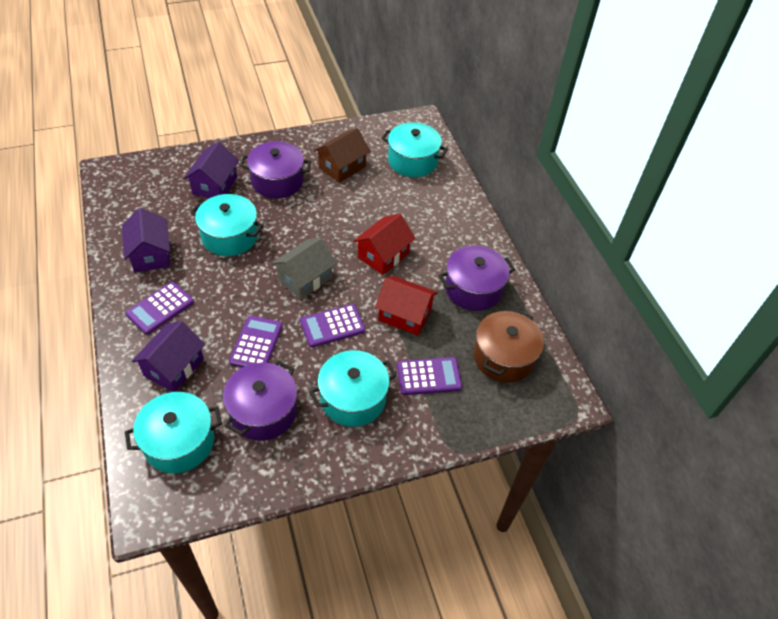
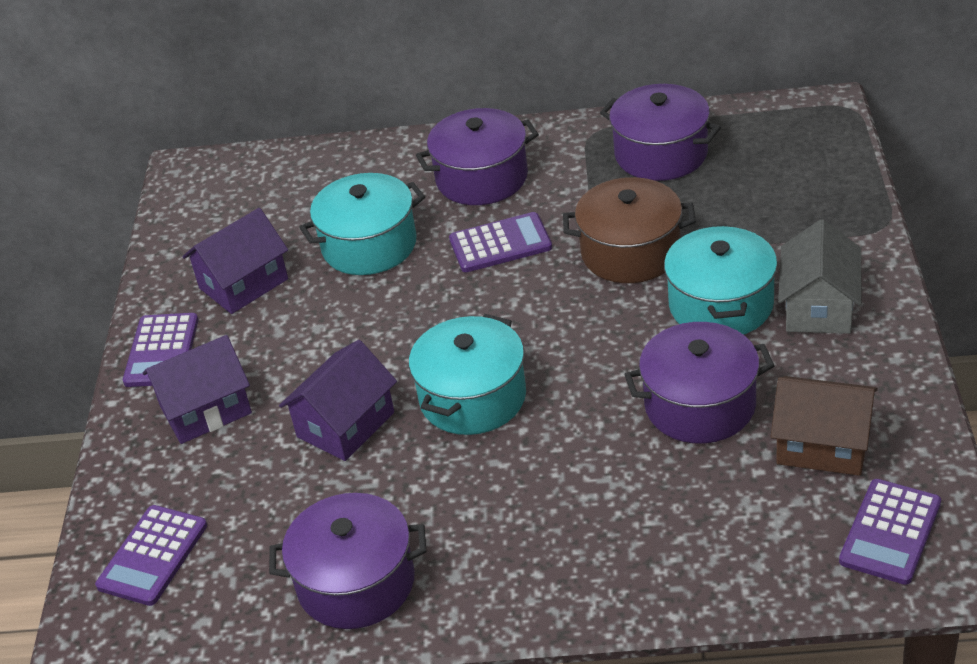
purple pot: 3 -> 4
red house: 2 -> 0
turquoise pot: 4 -> 3

